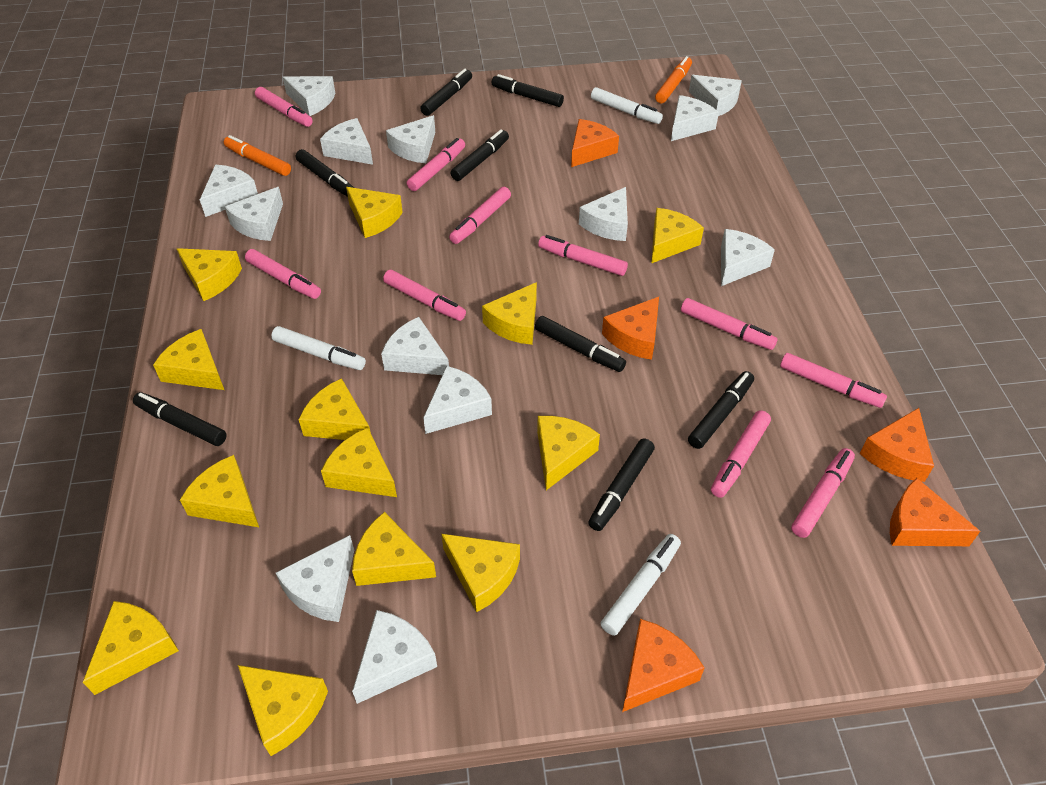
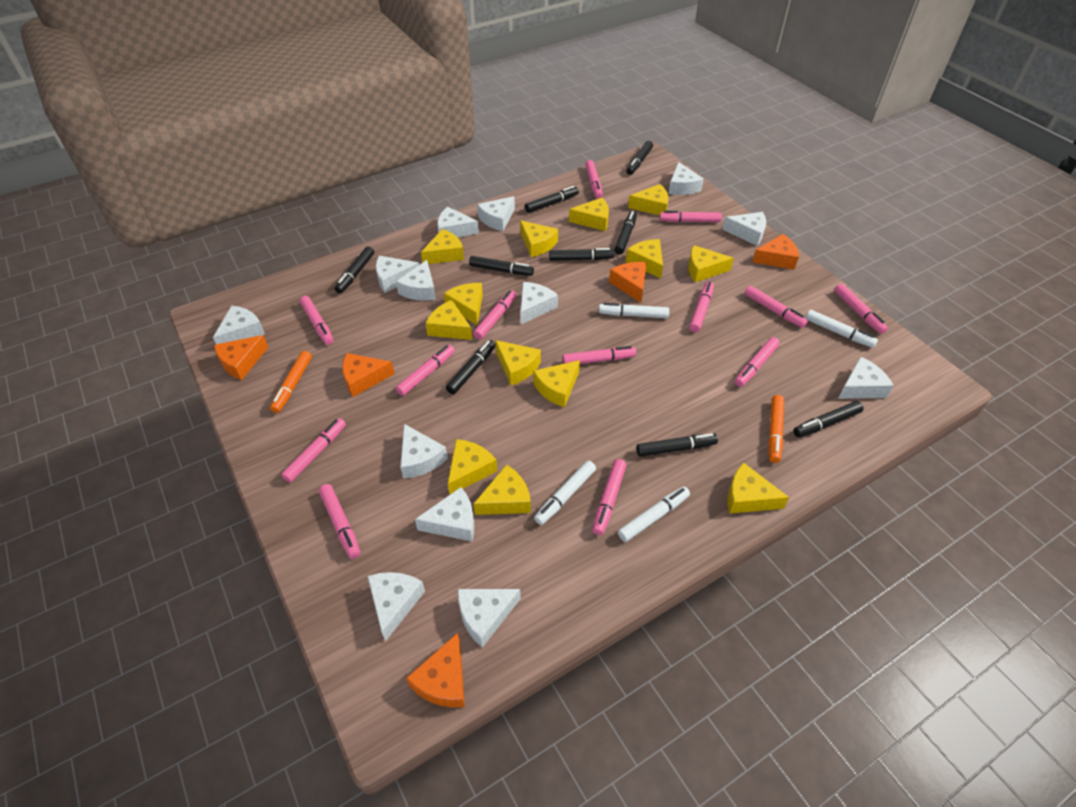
black marker: 8 -> 9
pink marker: 10 -> 13
white marker: 3 -> 4

